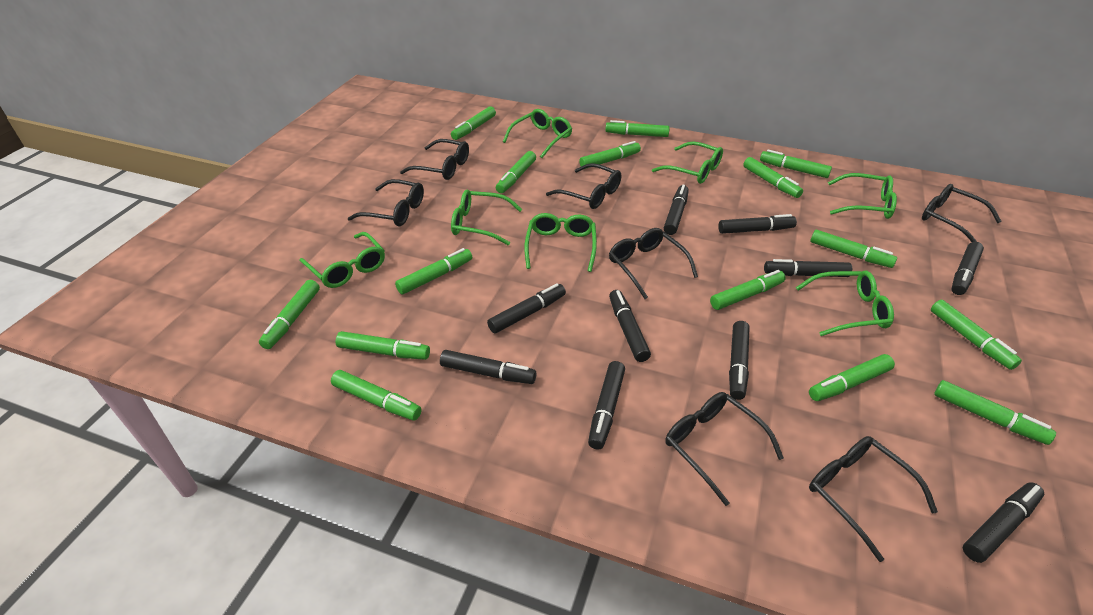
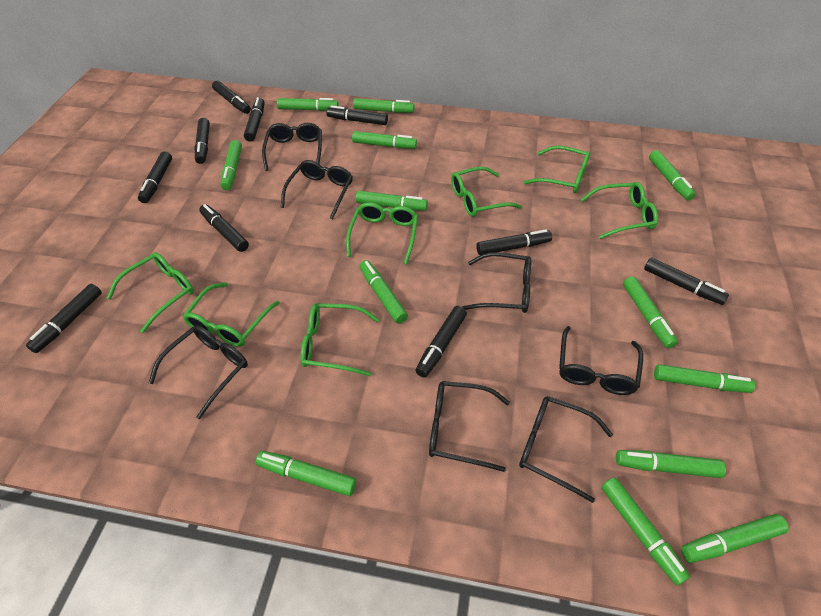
green marker: 15 -> 13

